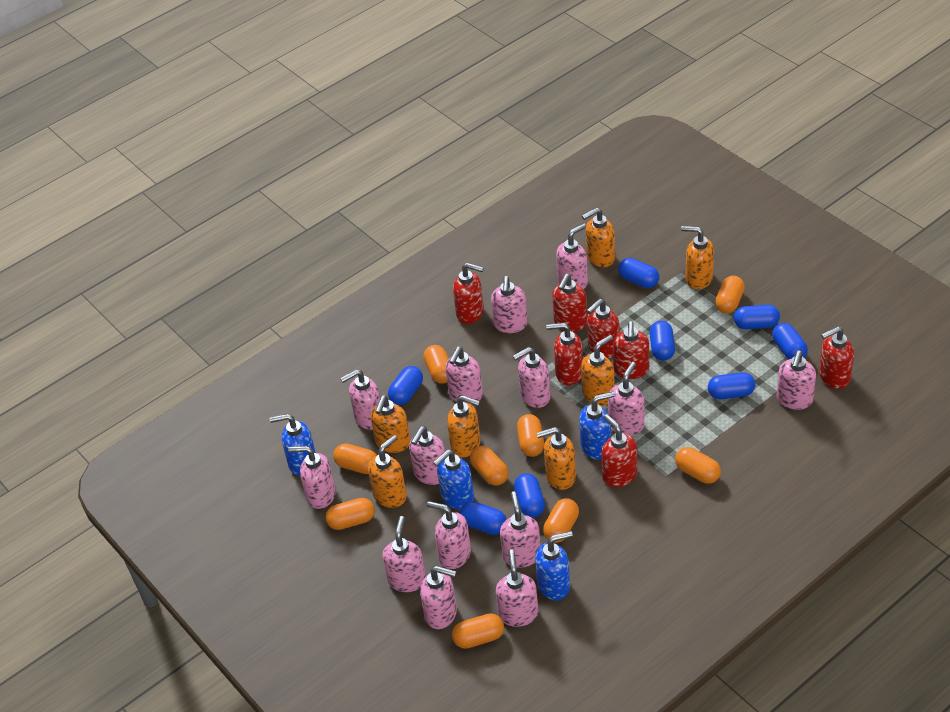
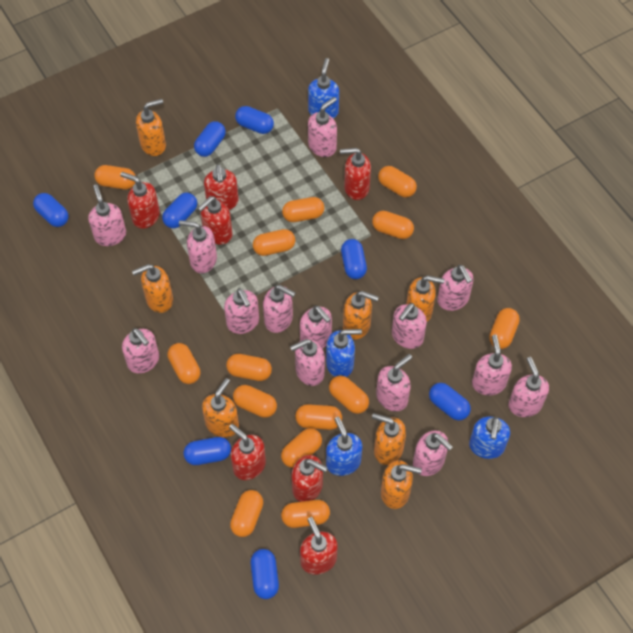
orange capsule: 9 -> 14

